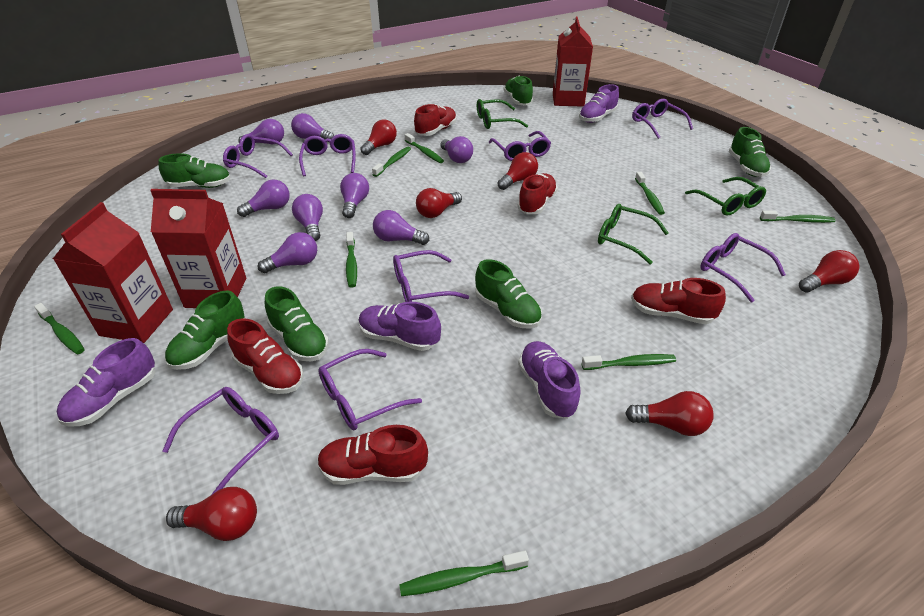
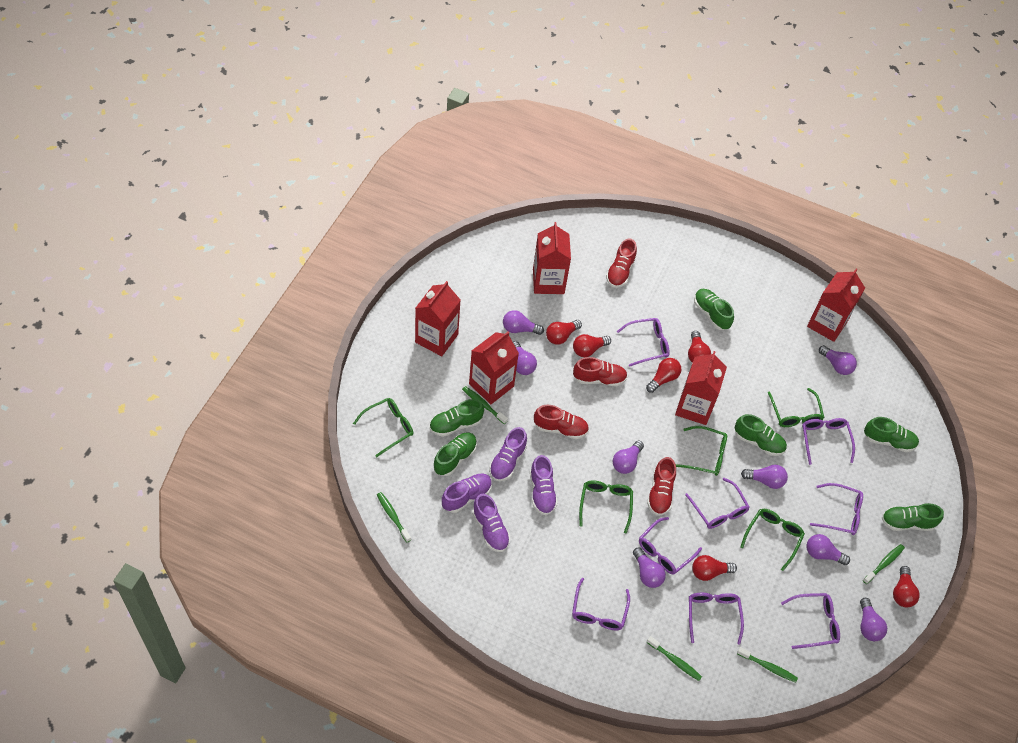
green glasses: 3 -> 5
green toothbrush: 8 -> 5
red carton: 3 -> 5
red shoe: 5 -> 4

